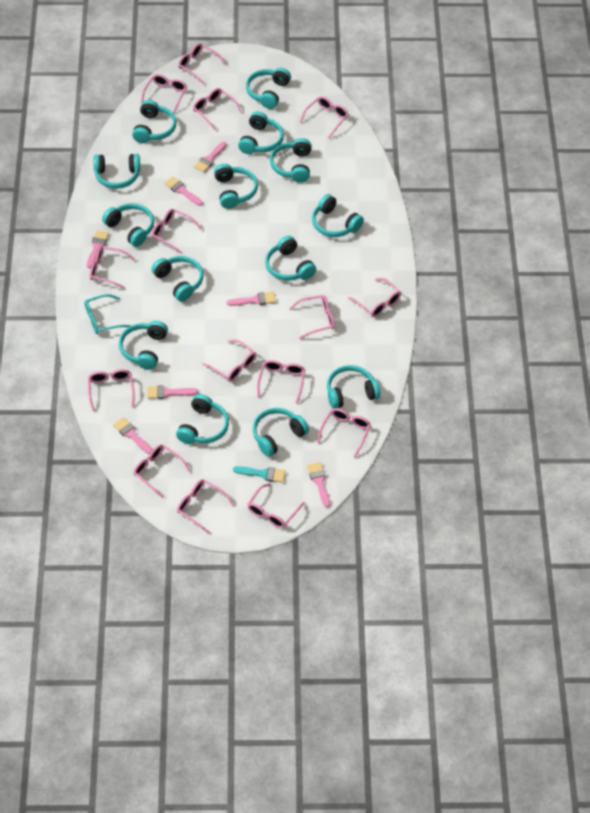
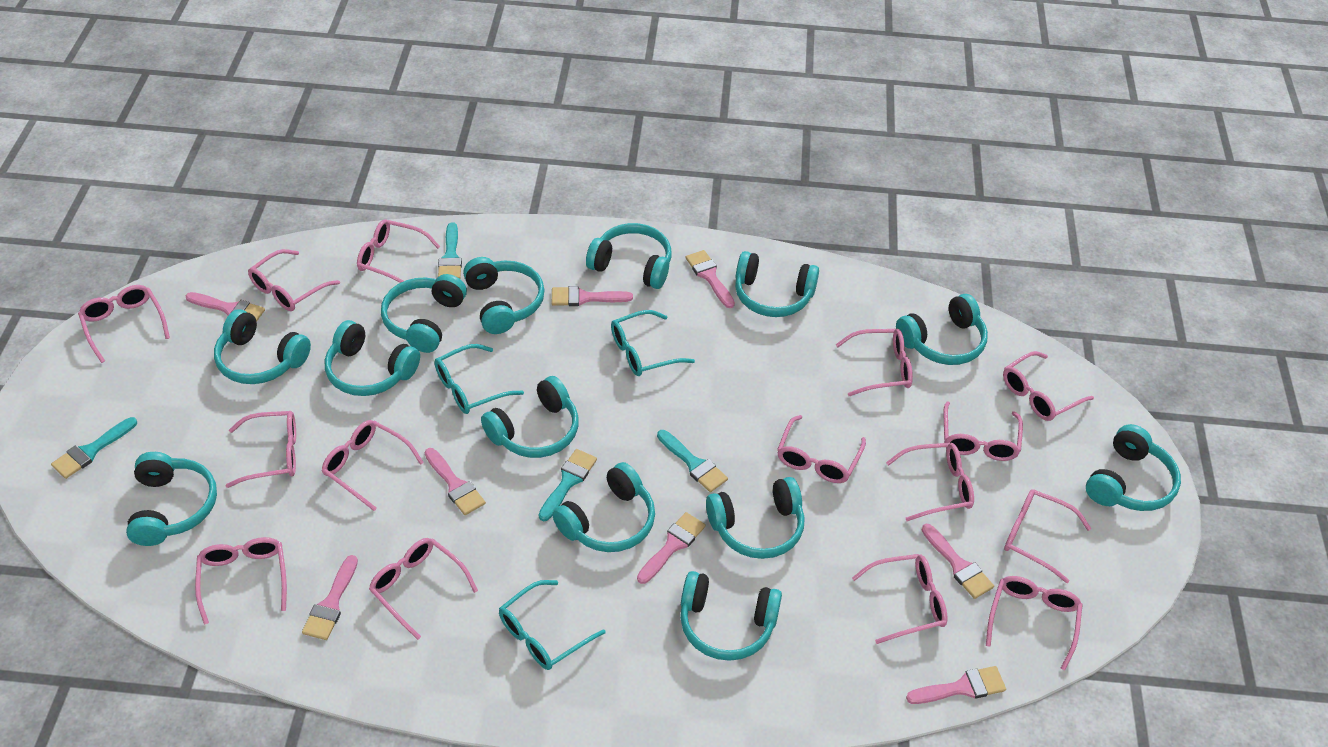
pink brush: 7 -> 8
turquoise brush: 1 -> 4
turquoise glasses: 1 -> 3
turquoise headphones: 14 -> 13

